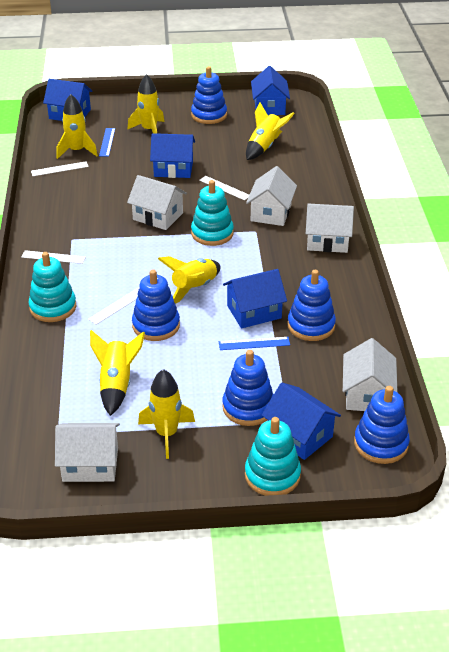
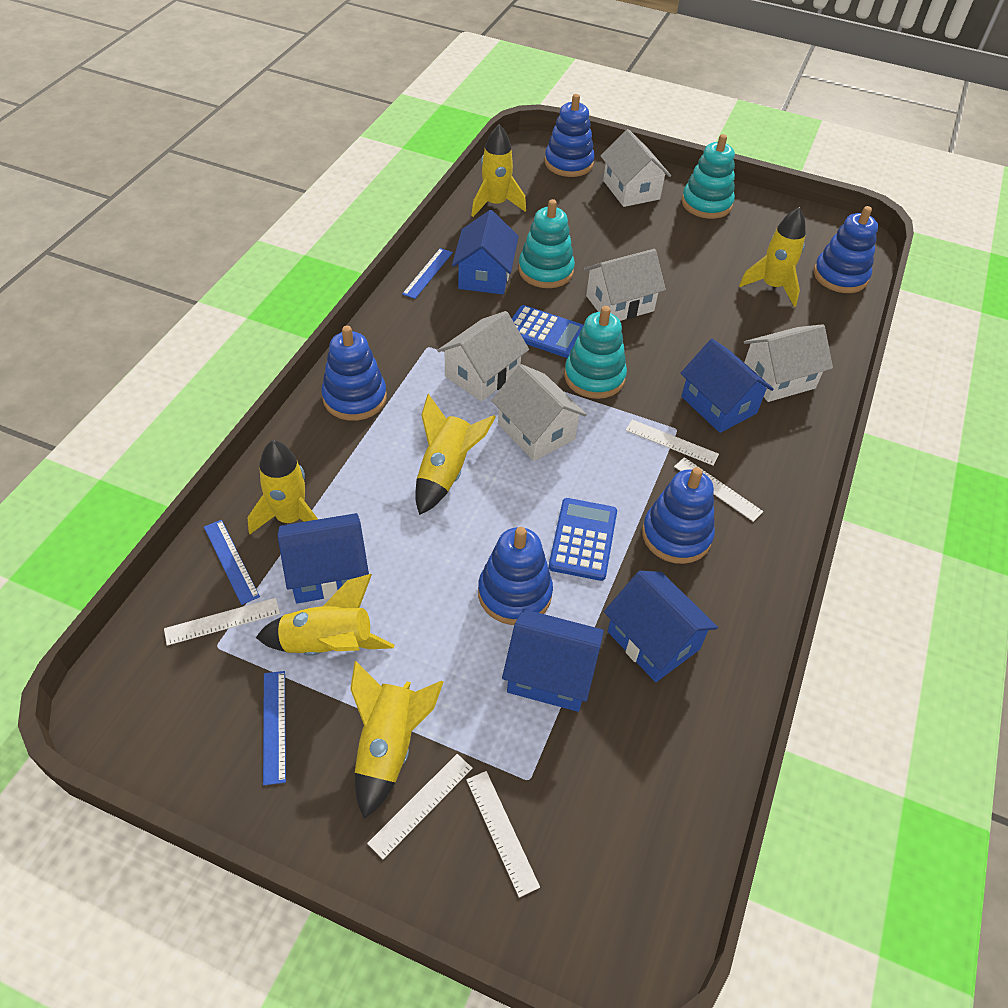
blue calculator: 0 -> 2
blue ruler: 2 -> 3
white ruler: 4 -> 5

